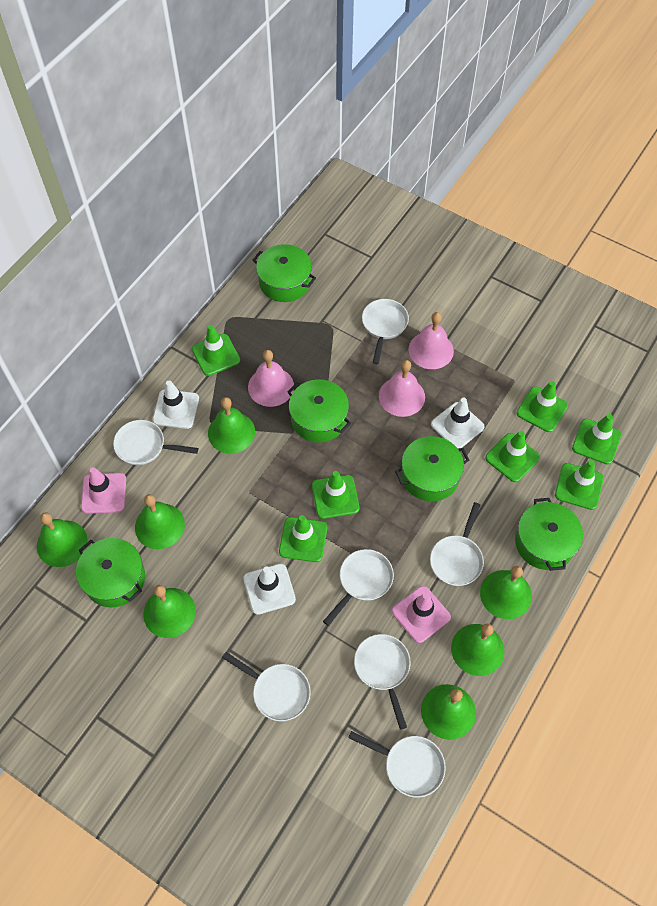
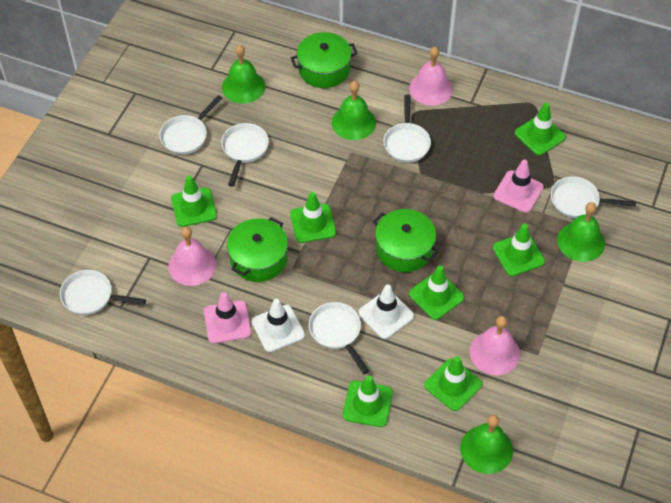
green bell: 7 -> 4
green pot: 5 -> 3
white pan: 7 -> 6
white traffic cone: 3 -> 2

